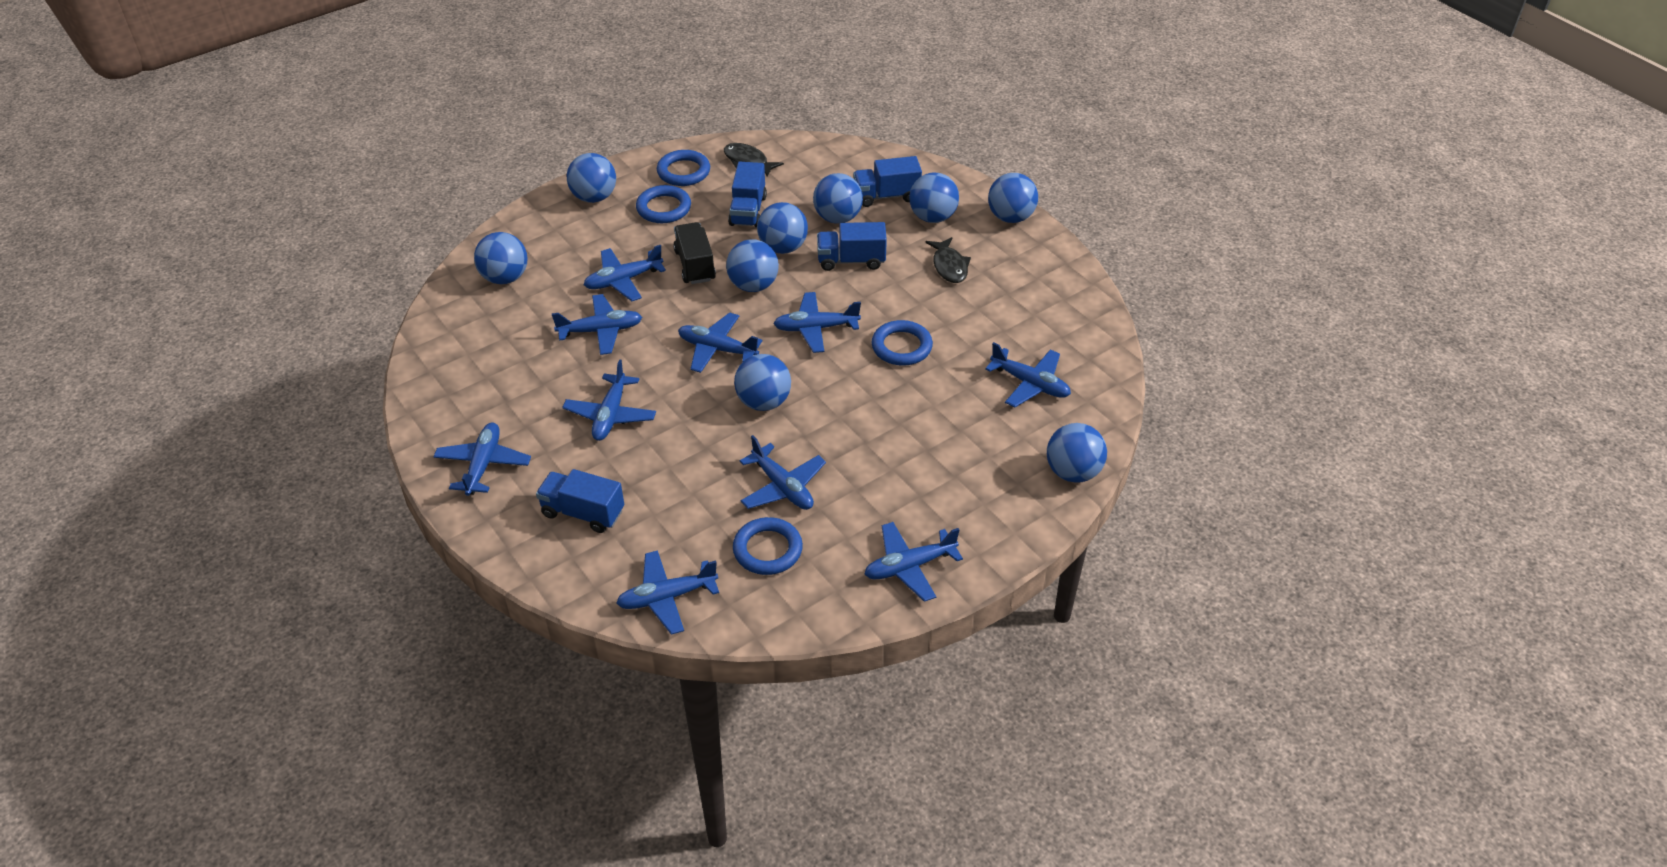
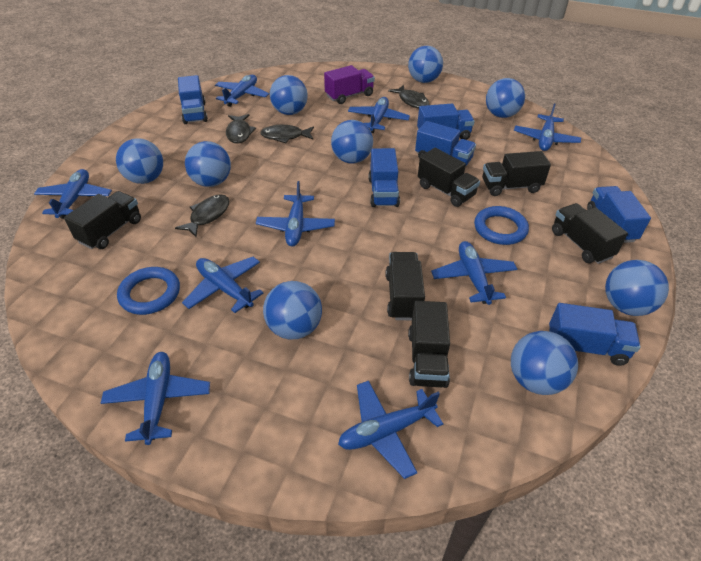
black fish: 2 -> 4
black truck: 1 -> 6
blue plane: 10 -> 9
blue ring: 4 -> 2
blue truck: 4 -> 6
purple truck: 0 -> 1

